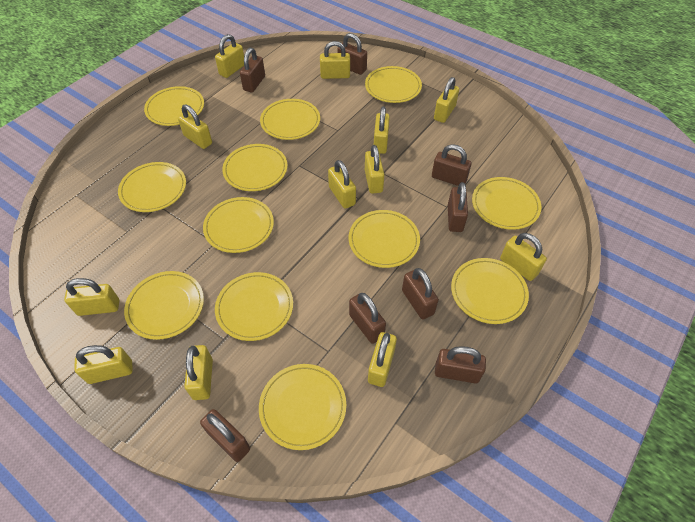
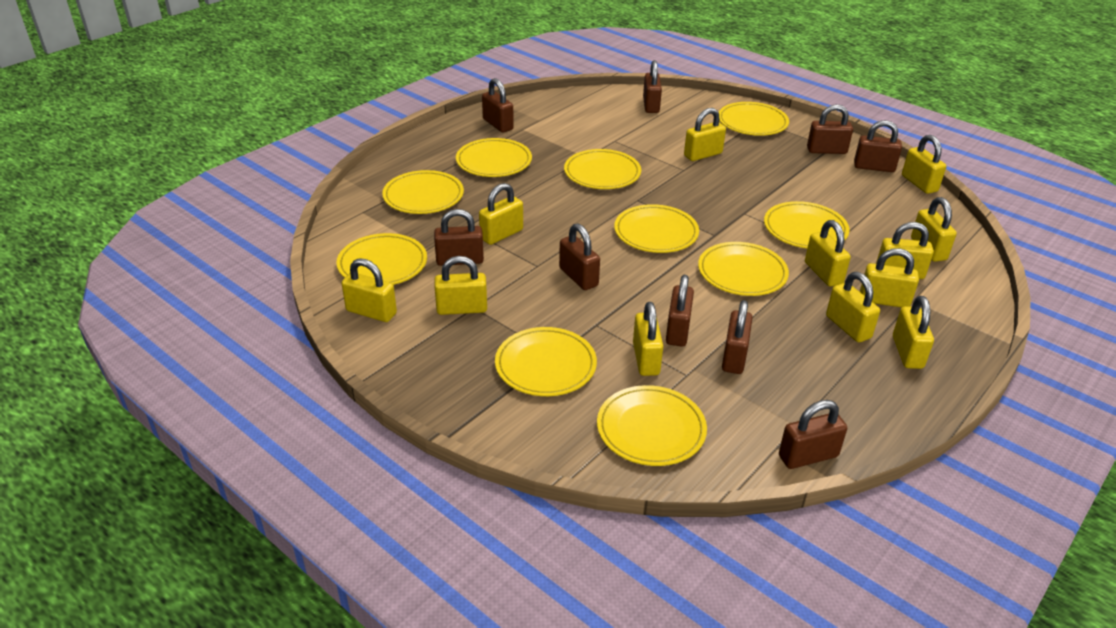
brown padlock: 8 -> 9
yellow plate: 12 -> 10

